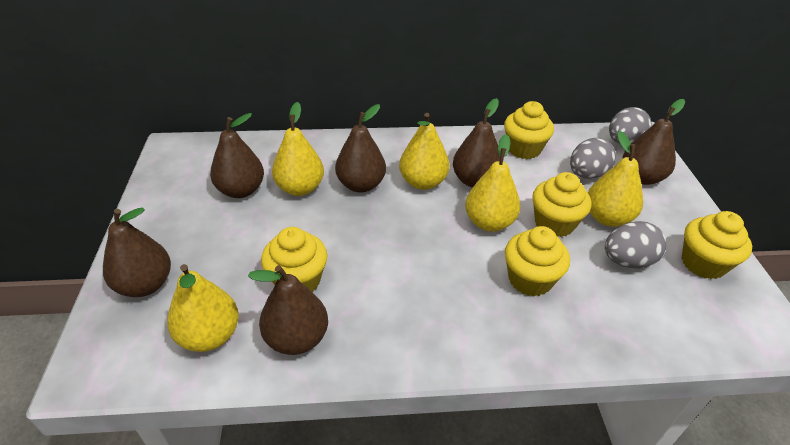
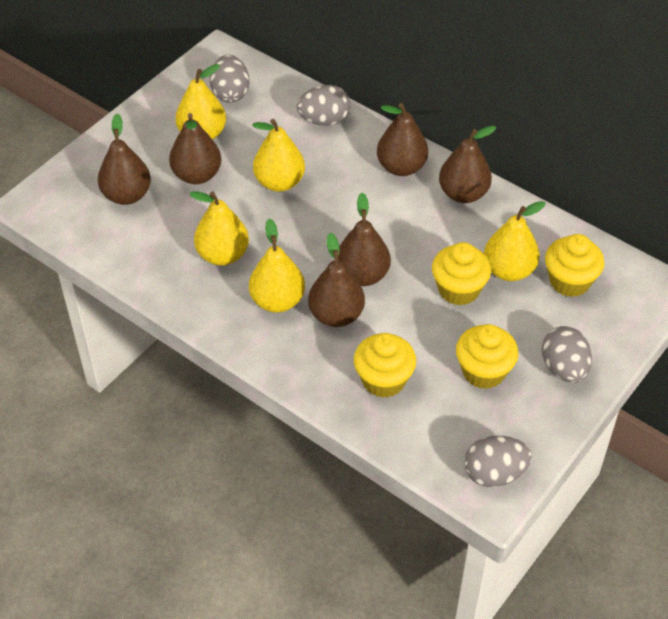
grey egg: 3 -> 4
yellow cupcake: 5 -> 4

